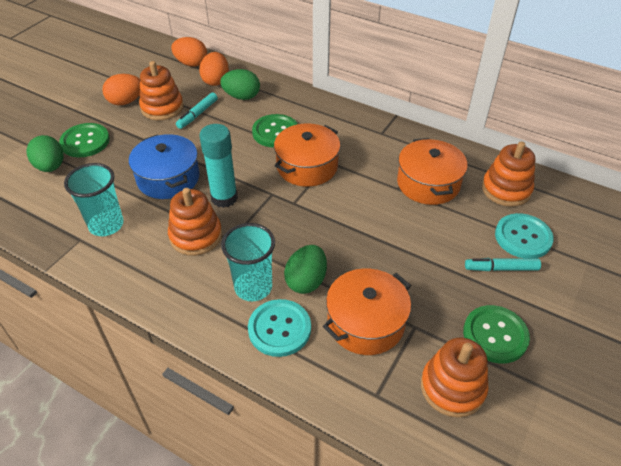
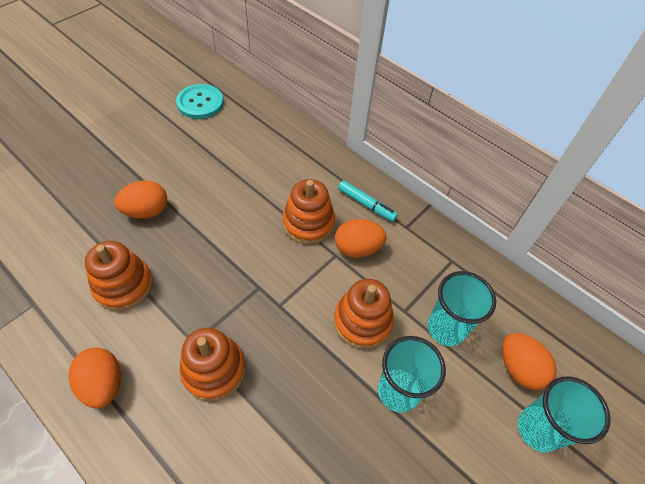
blue pot: 1 -> 0
green button: 3 -> 0
green egg: 3 -> 0
orange egg: 3 -> 4
orange pot: 3 -> 0
turquoise button: 2 -> 1
turquoise cup: 2 -> 3
turquoise glue stick: 1 -> 0
turquoise marker: 2 -> 1

